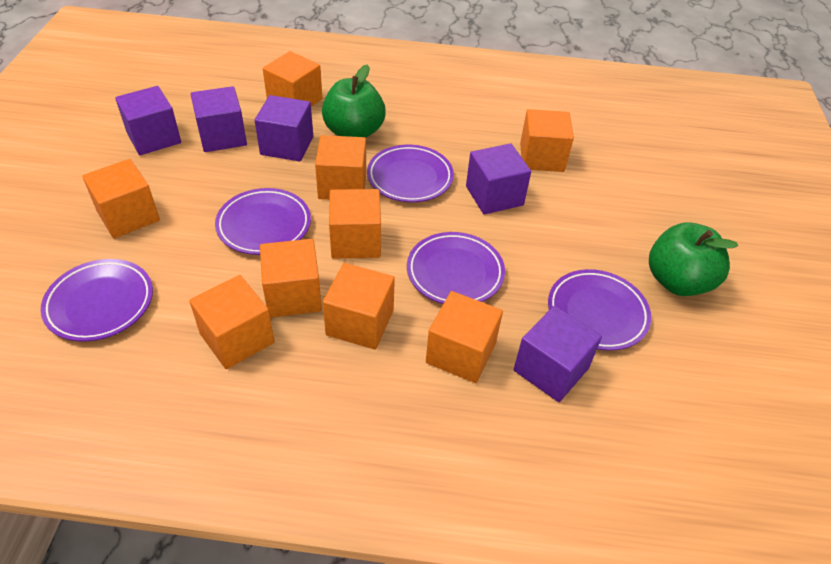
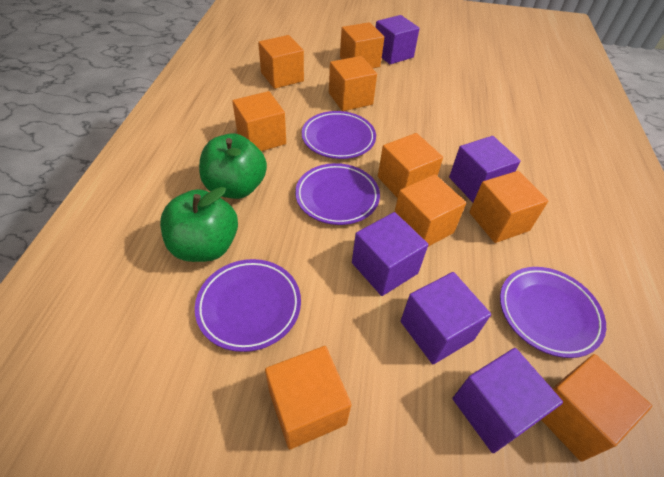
purple plate: 5 -> 4

